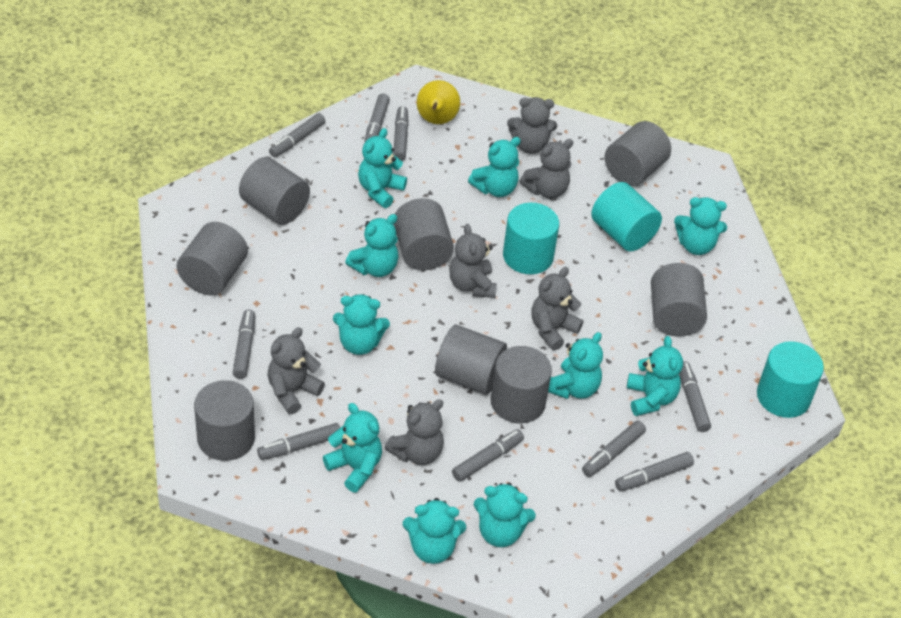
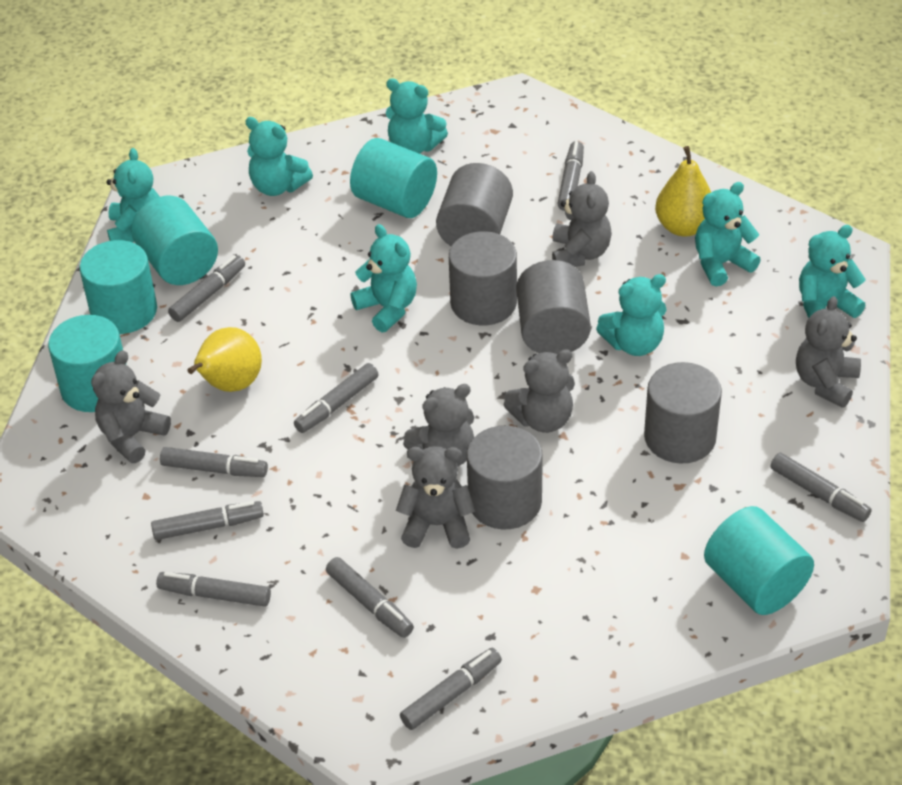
grey cylinder: 8 -> 5
turquoise cylinder: 3 -> 5
turquoise teddy bear: 10 -> 7
yellow pear: 1 -> 2

